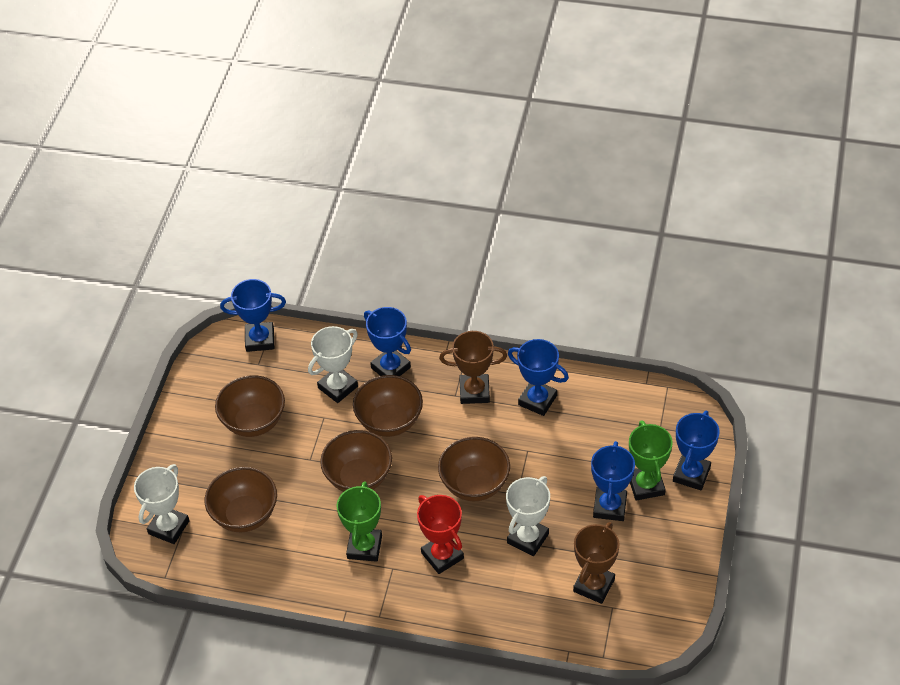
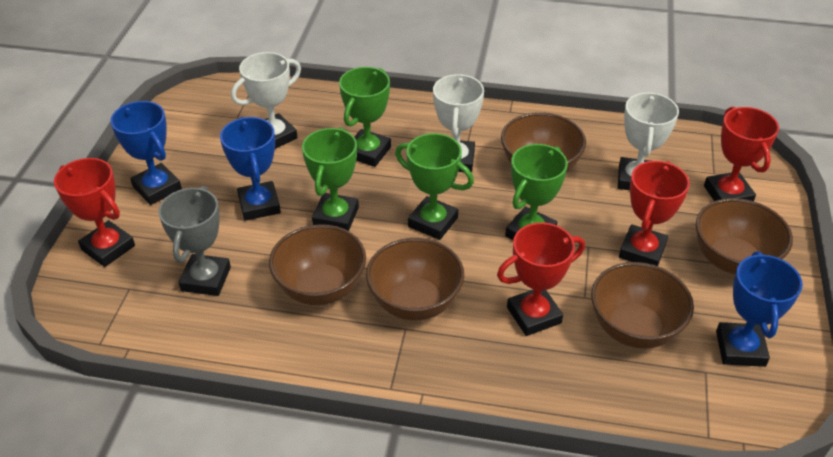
blue trophy: 5 -> 3
brown trophy: 2 -> 0
green trophy: 2 -> 4
grey trophy: 0 -> 1
red trophy: 1 -> 4

